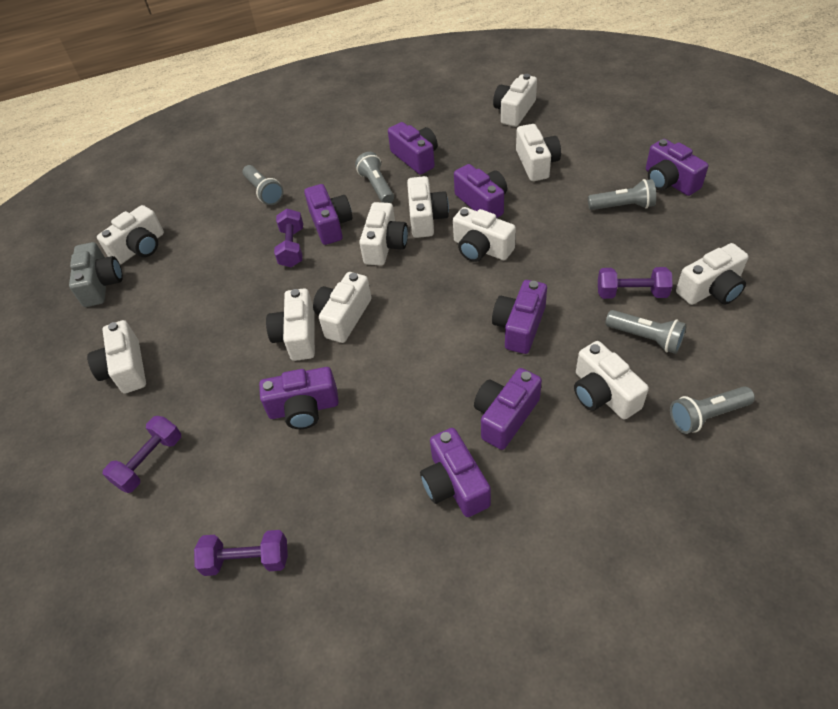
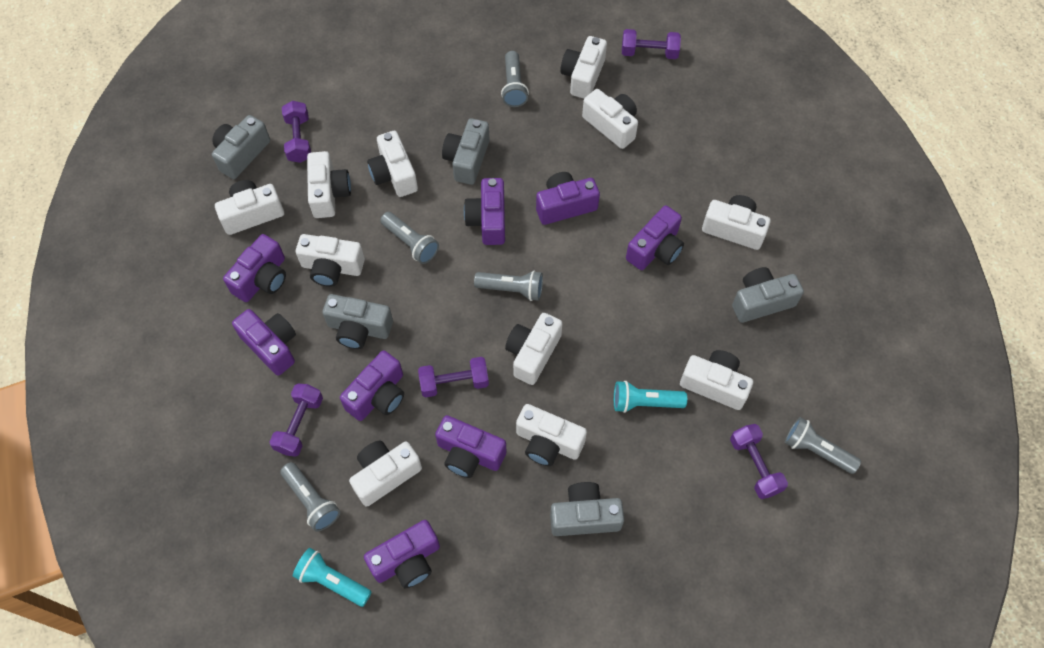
grey camera: 1 -> 5
purple dumbbell: 4 -> 5
turquoise flashlight: 0 -> 2

